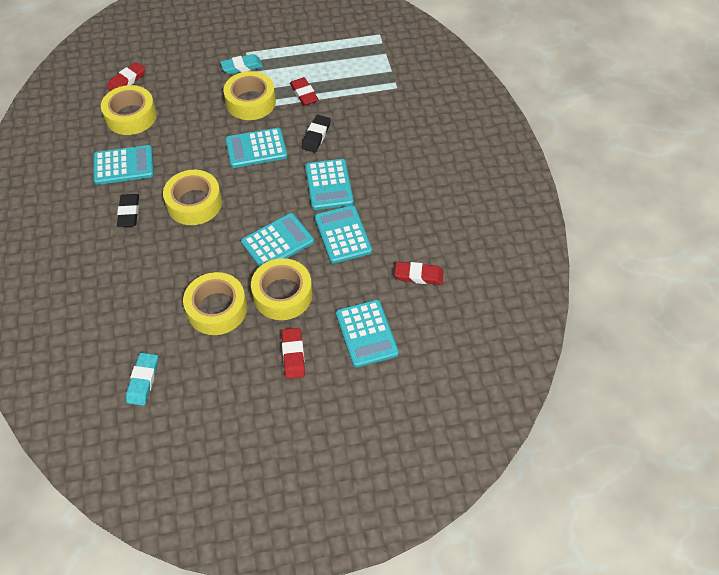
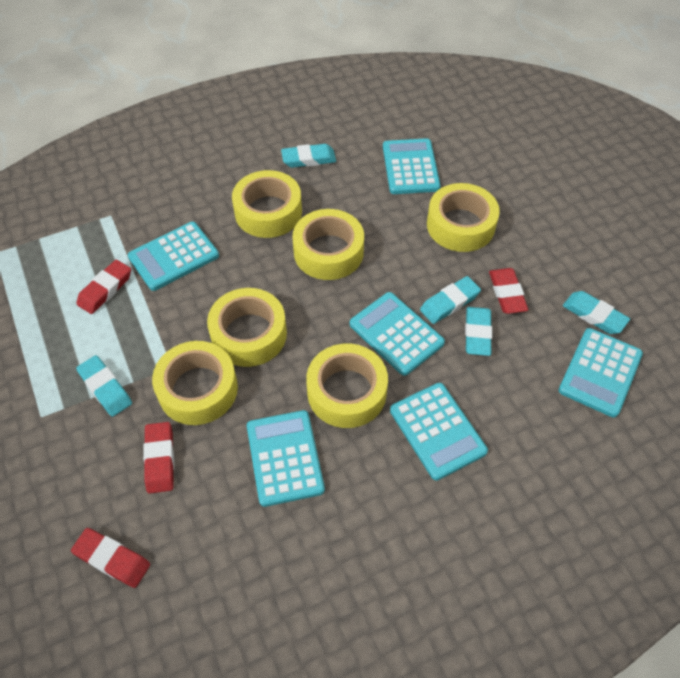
black eraser: 2 -> 0
turquoise eraser: 2 -> 5
yellow tape: 5 -> 6

